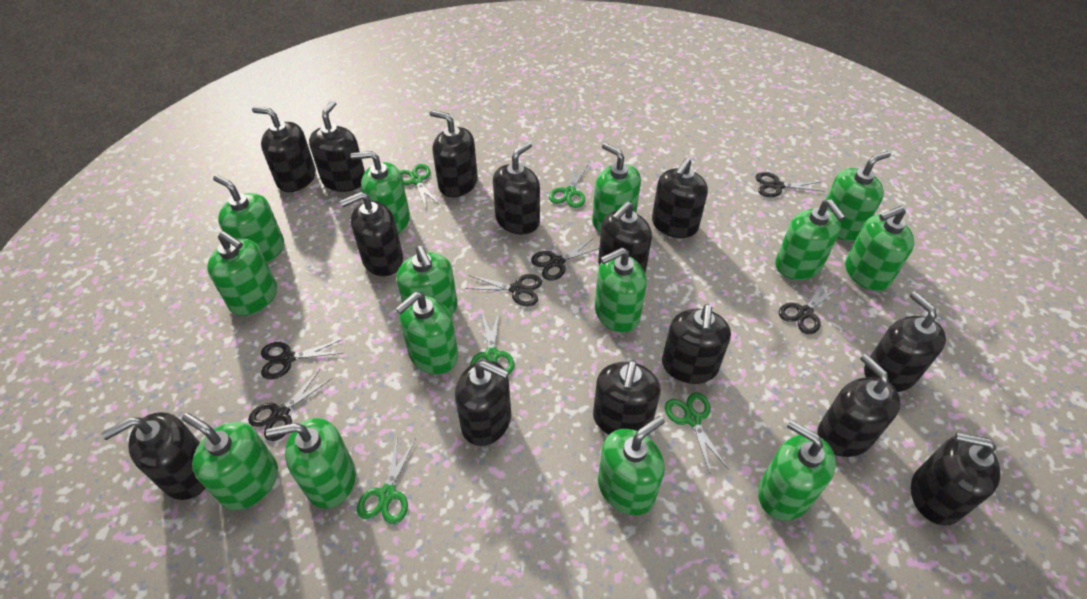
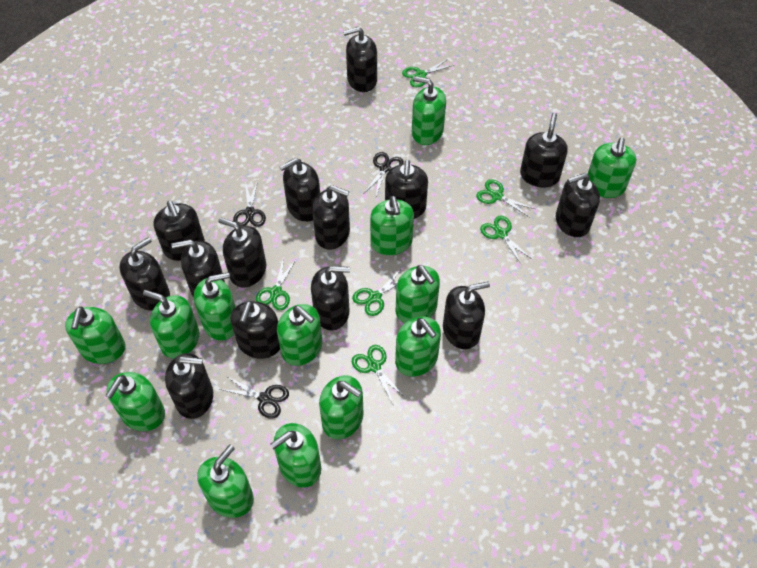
black scissors: 6 -> 3
green scissors: 5 -> 6
green soap dispenser: 14 -> 13

